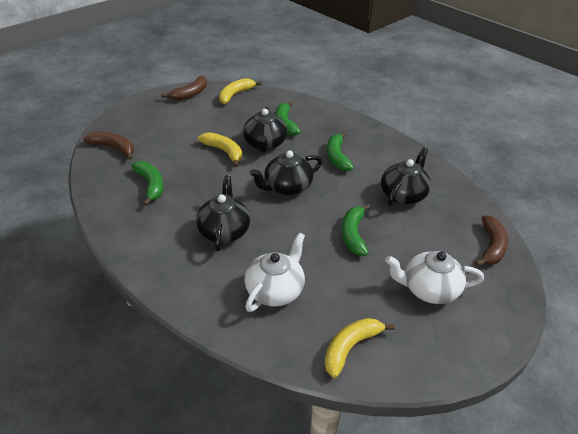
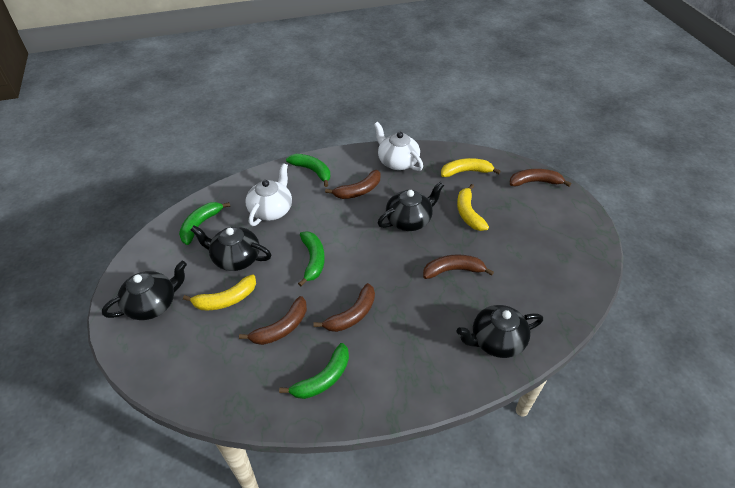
brown banana: 3 -> 5

